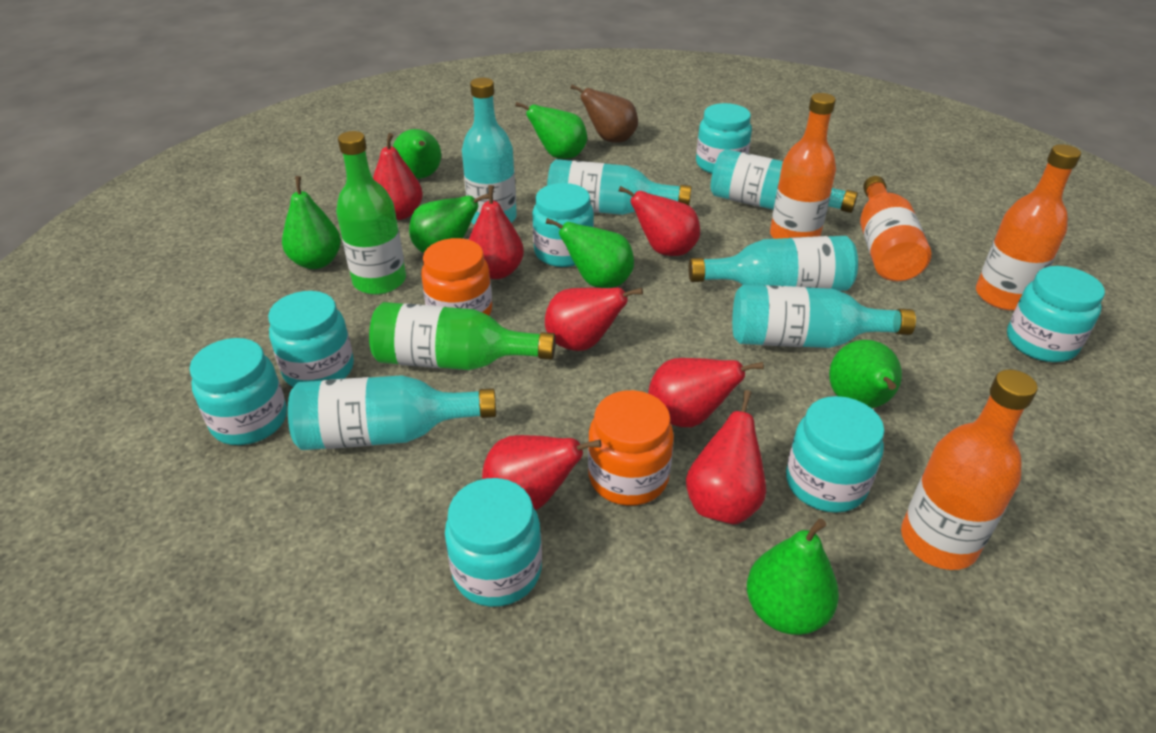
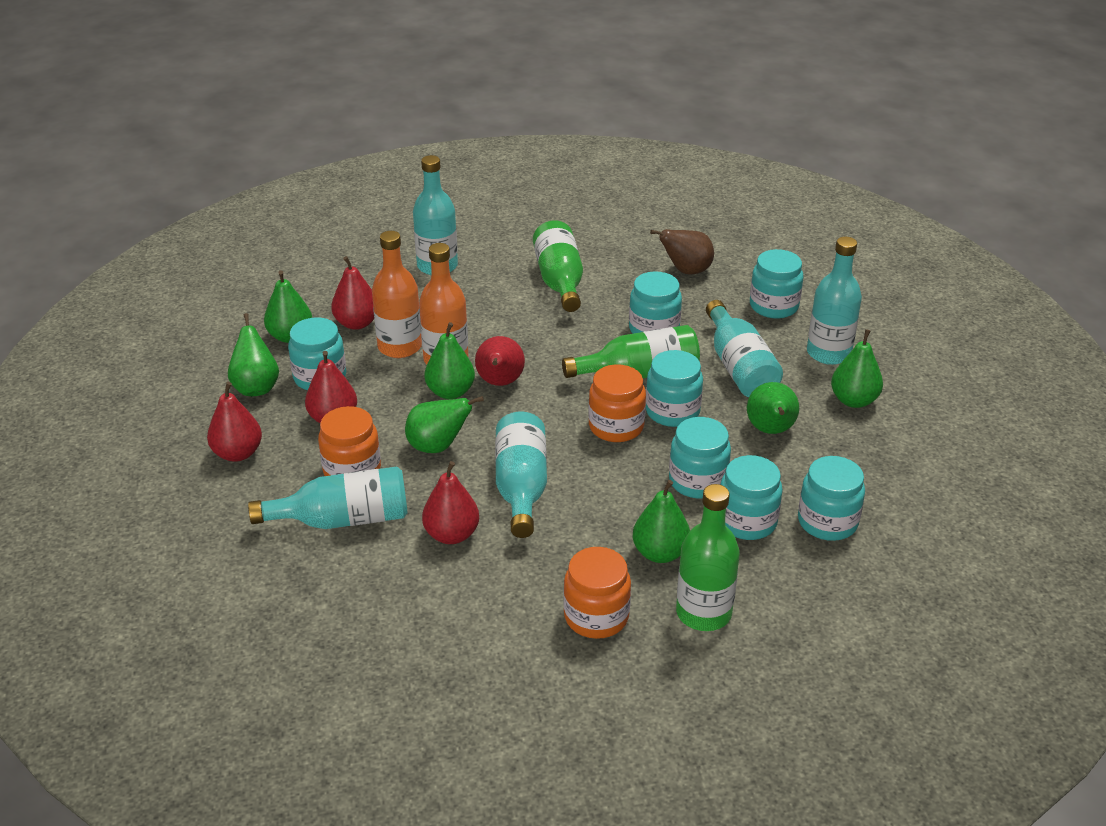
green bottle: 2 -> 3
orange bottle: 4 -> 2
orange jar: 2 -> 3
red pear: 7 -> 5
turquoise bottle: 6 -> 5

